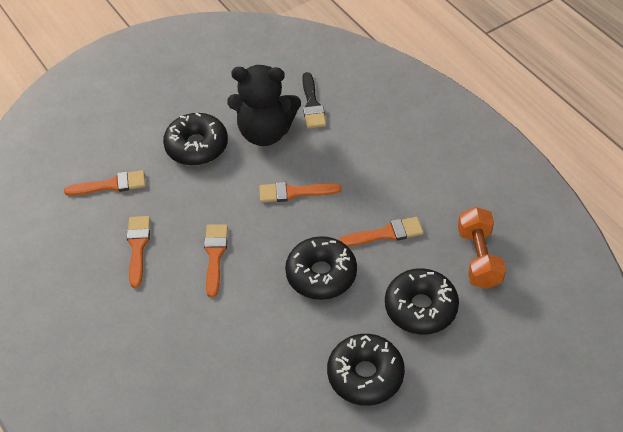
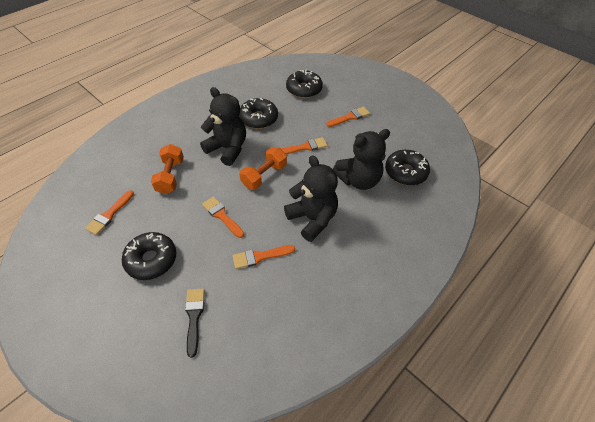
black teddy bear: 1 -> 3
orange dumbbell: 1 -> 2

